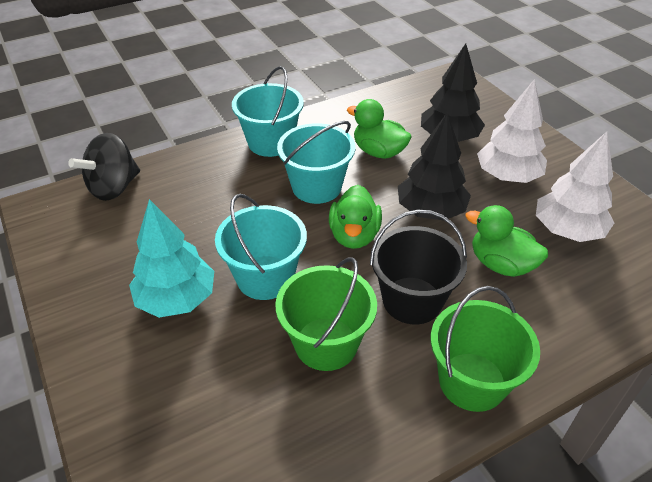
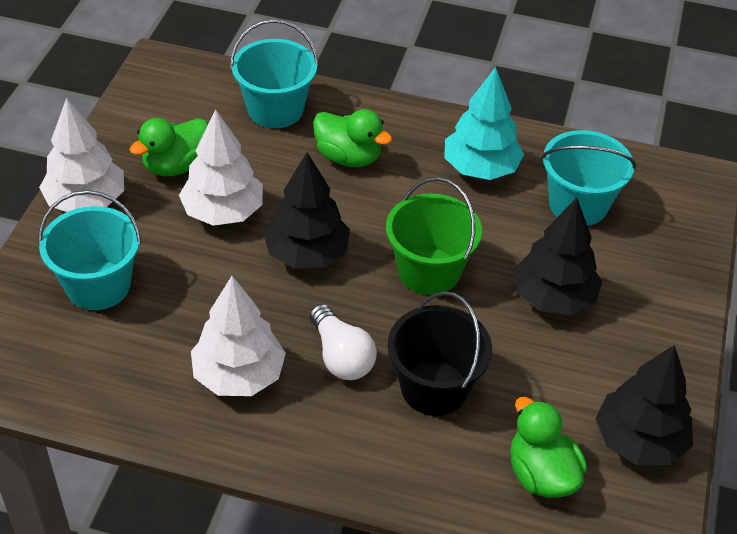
black spinning top: 1 -> 0
black tree: 2 -> 3
green bucket: 2 -> 1
white light bulb: 0 -> 1
white tree: 2 -> 3

